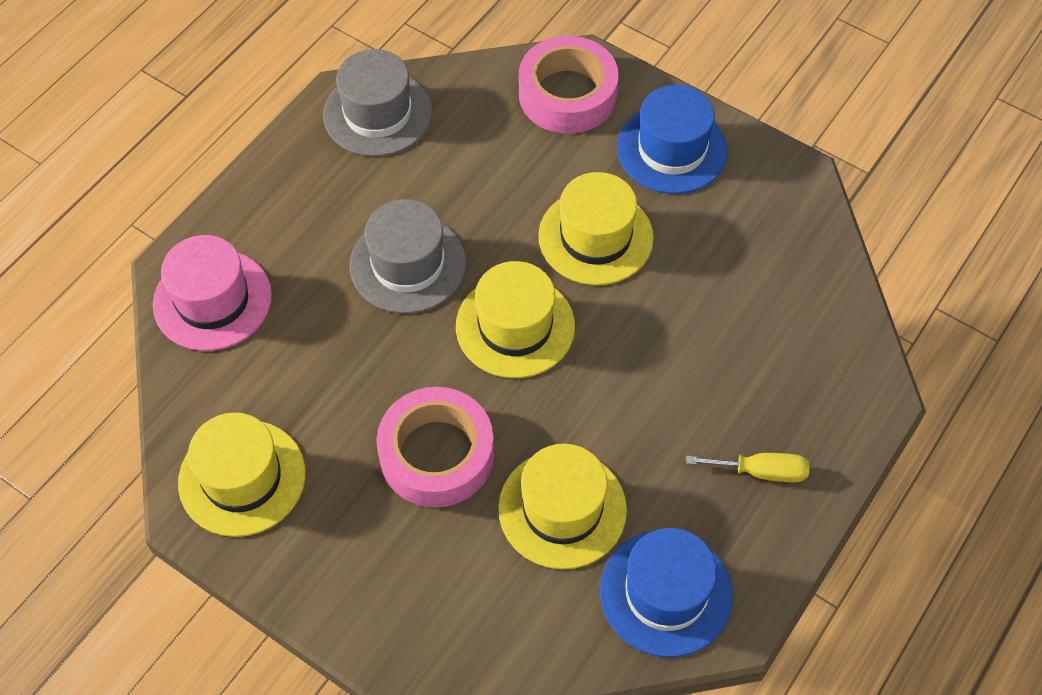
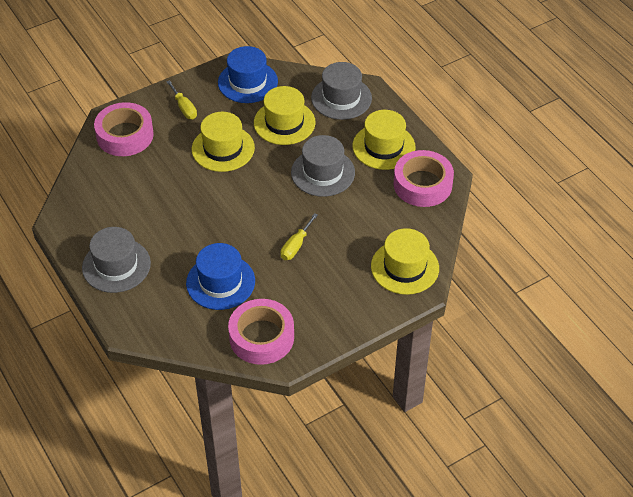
grey hat: 2 -> 3
pink hat: 1 -> 0
pink tape: 2 -> 3
yellow screwdriver: 1 -> 2

